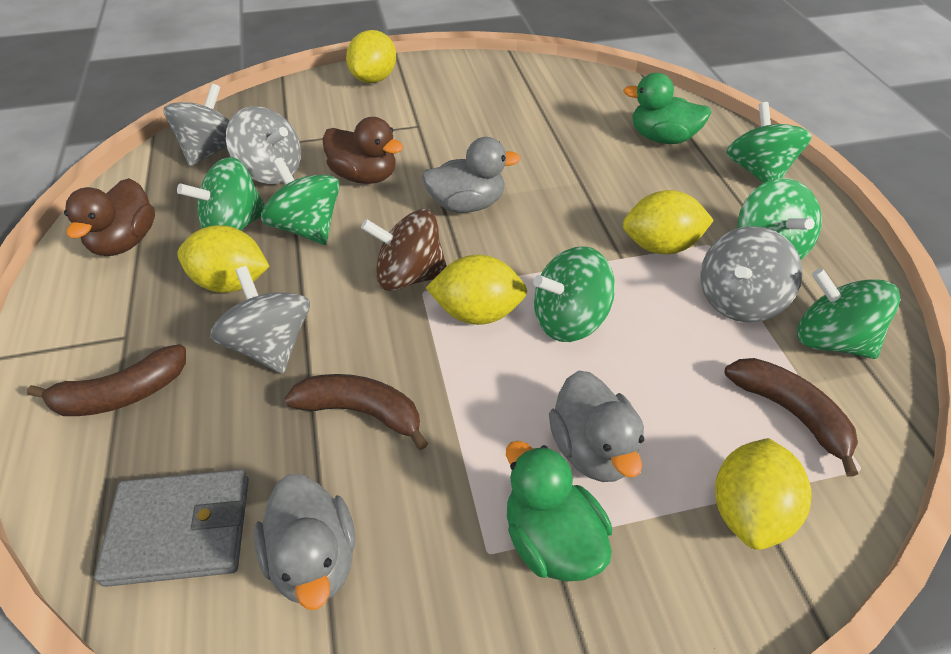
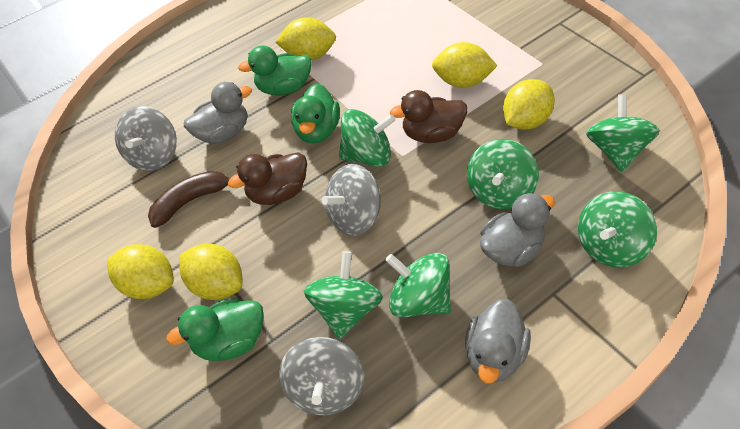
brown banana: 3 -> 1
brown spinning top: 1 -> 0
green duck: 2 -> 3
grey spinning top: 4 -> 3
grey wallet: 1 -> 0

